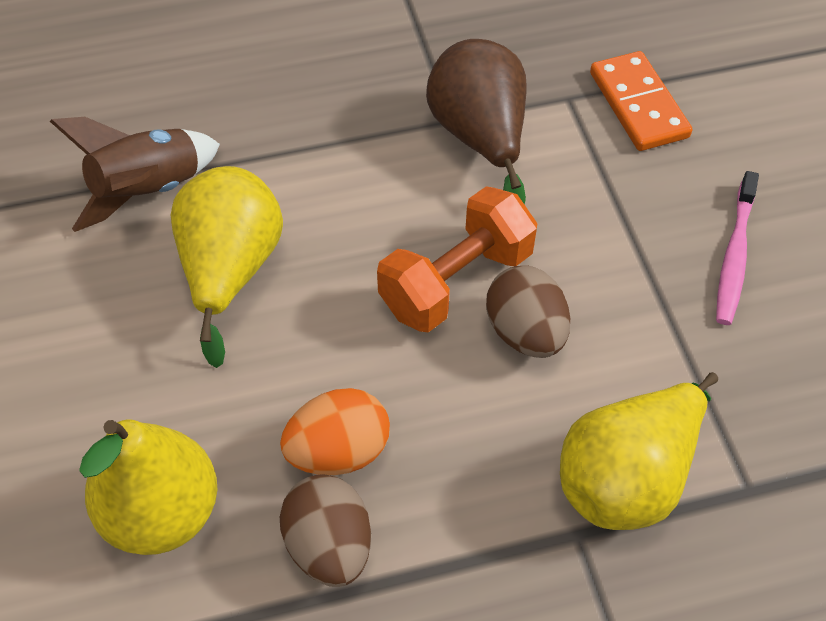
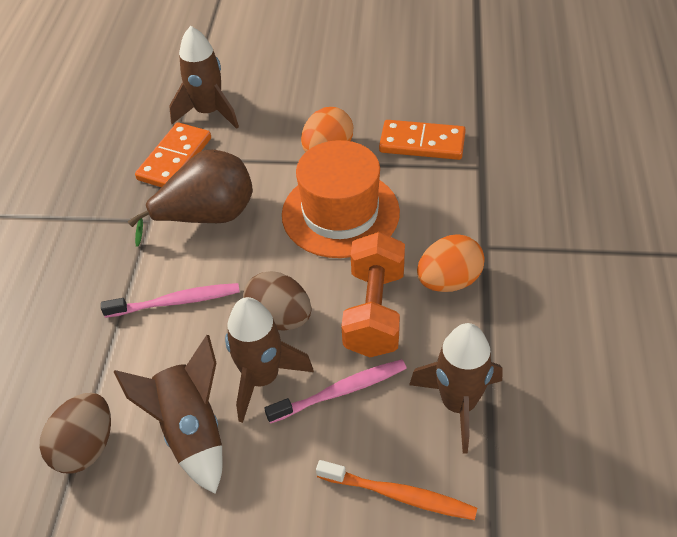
brown rocket: 1 -> 4
orange domino: 1 -> 2
orange egg: 1 -> 2
orange hat: 0 -> 1
orange toothbrush: 0 -> 1
pink toothbrush: 1 -> 2
yellow pear: 3 -> 0

